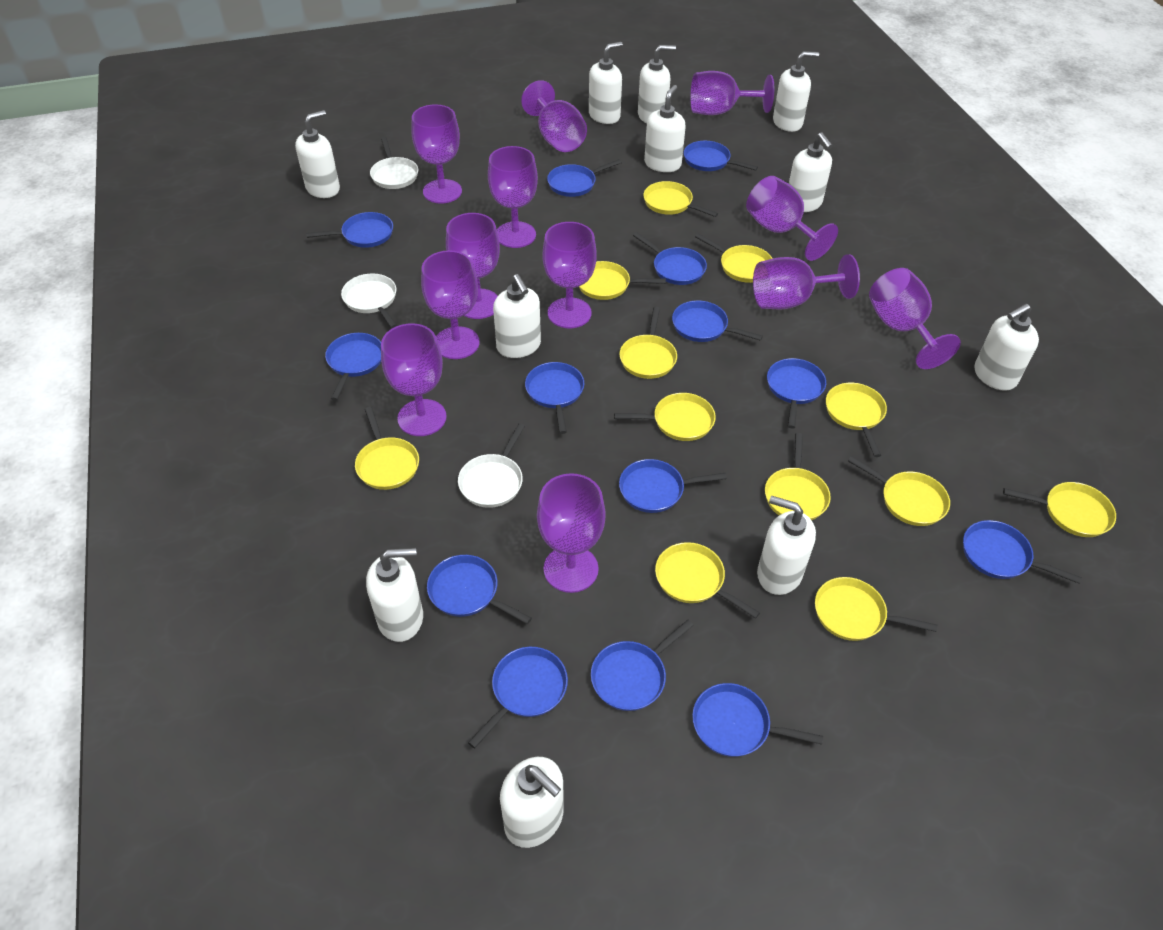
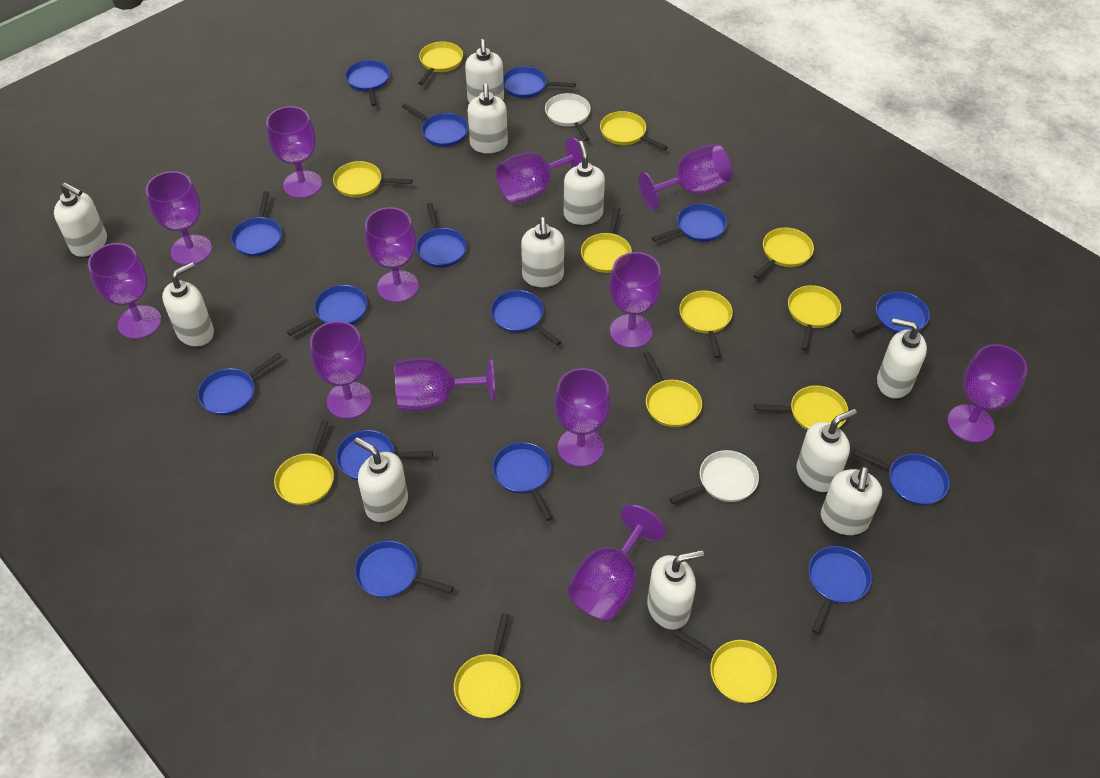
blue pan: 14 -> 15
white pan: 3 -> 2

